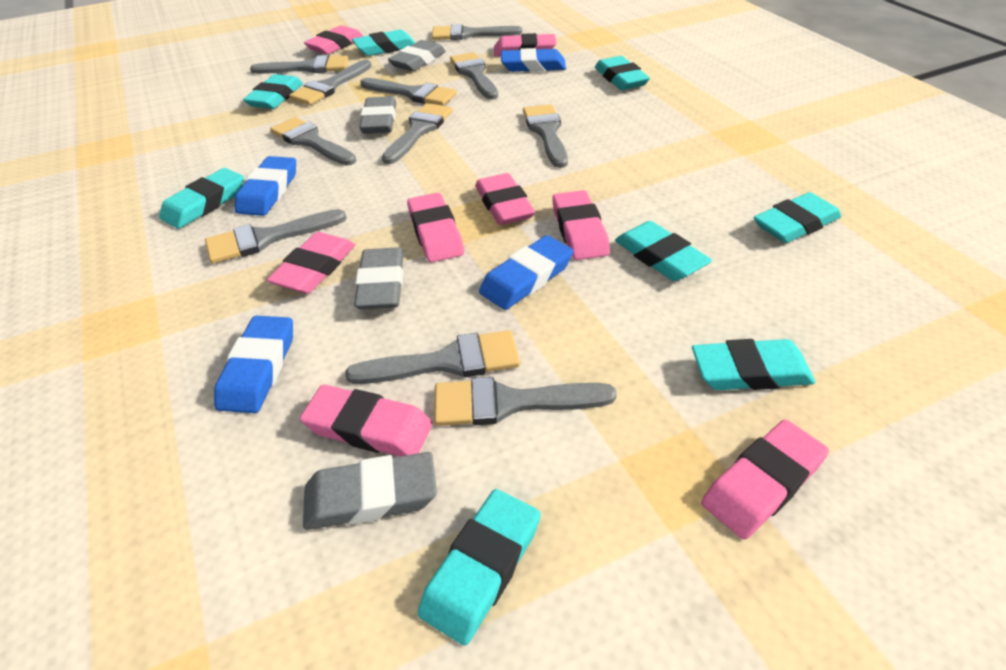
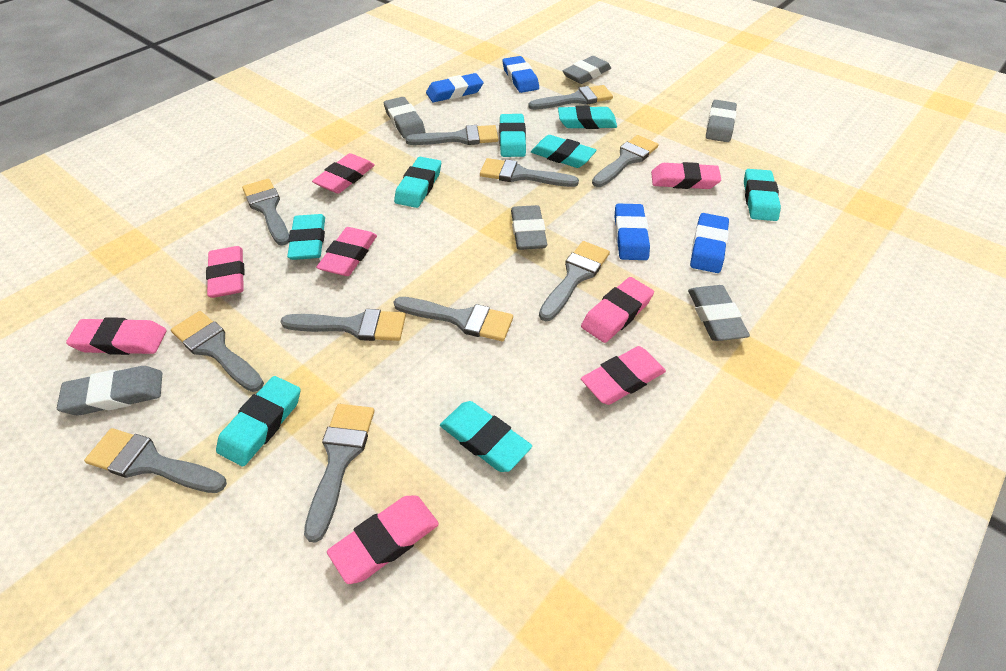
grey eraser: 4 -> 6

